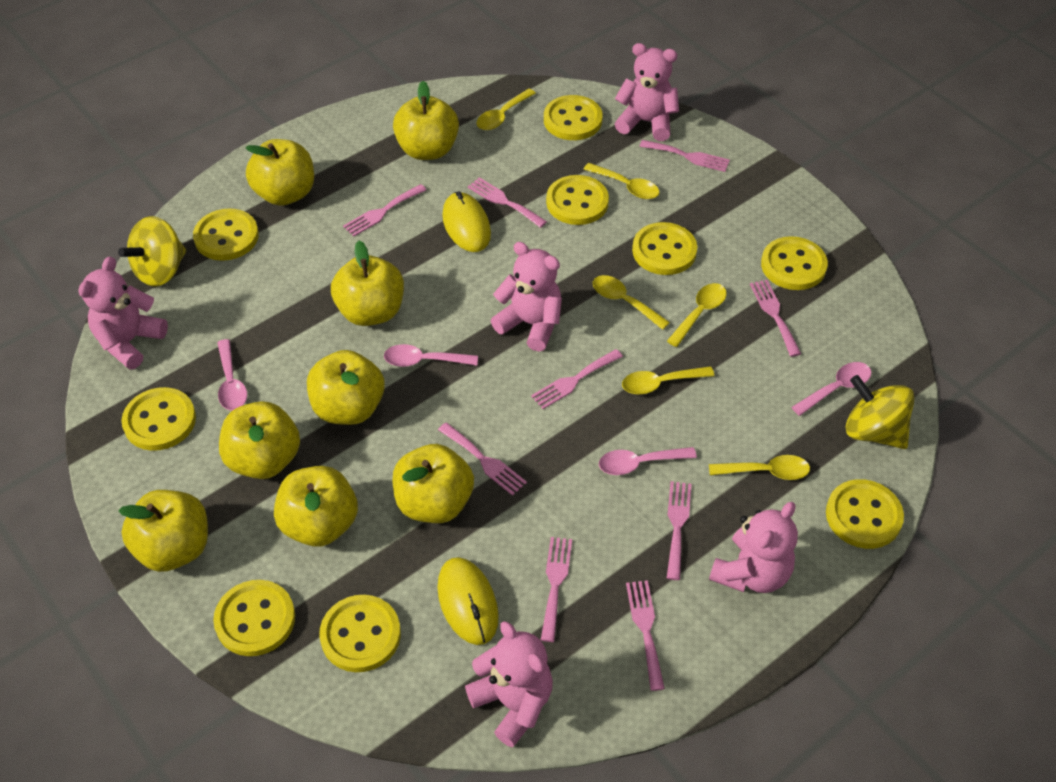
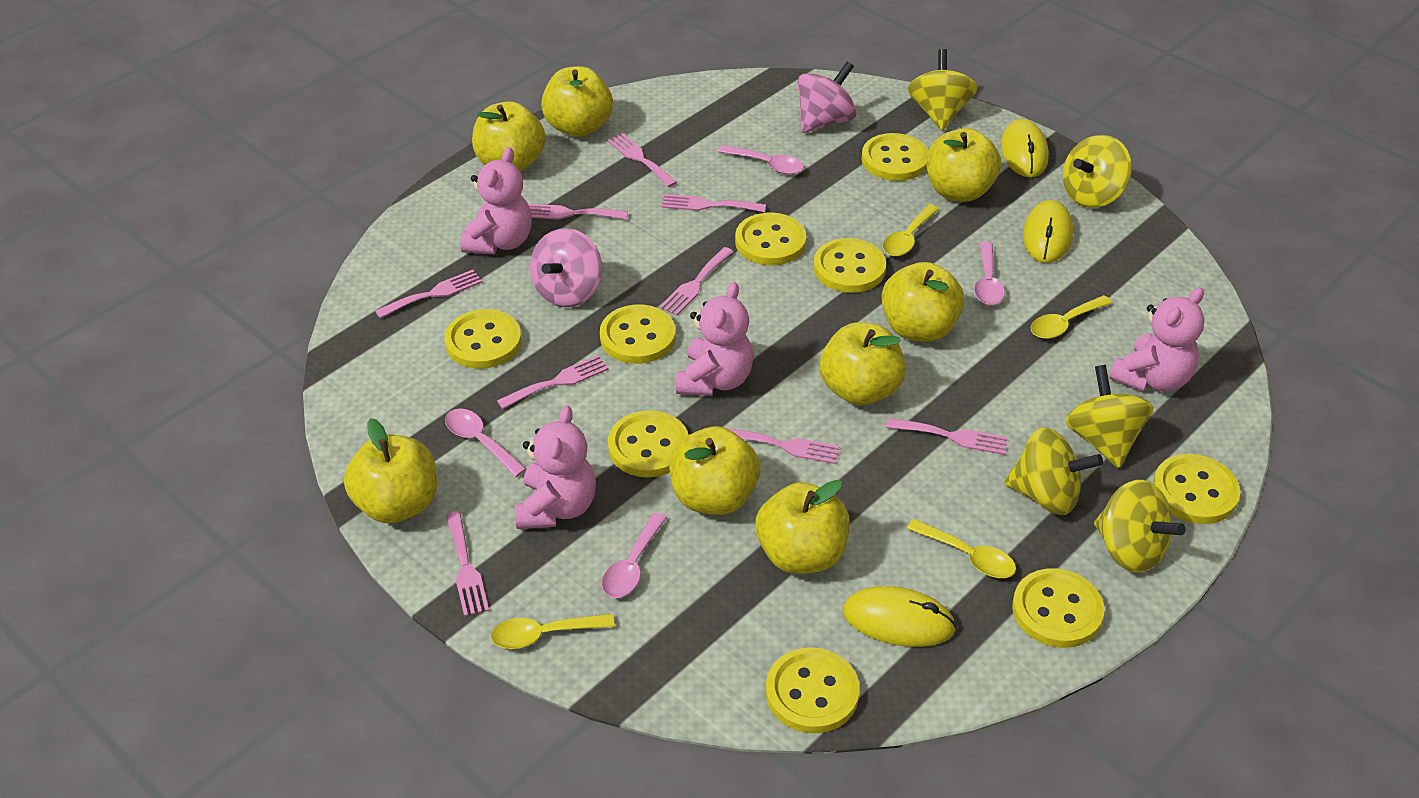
pink spinning top: 0 -> 2
pink teddy bear: 5 -> 4
yellow mouse: 2 -> 3
yellow spinning top: 2 -> 5
yellow spoon: 6 -> 4

